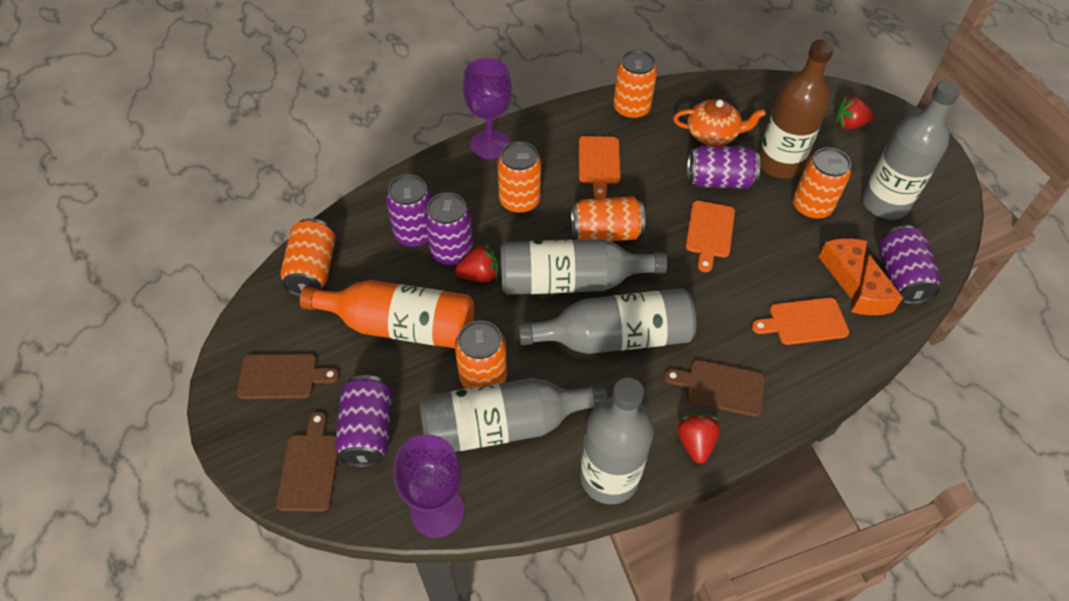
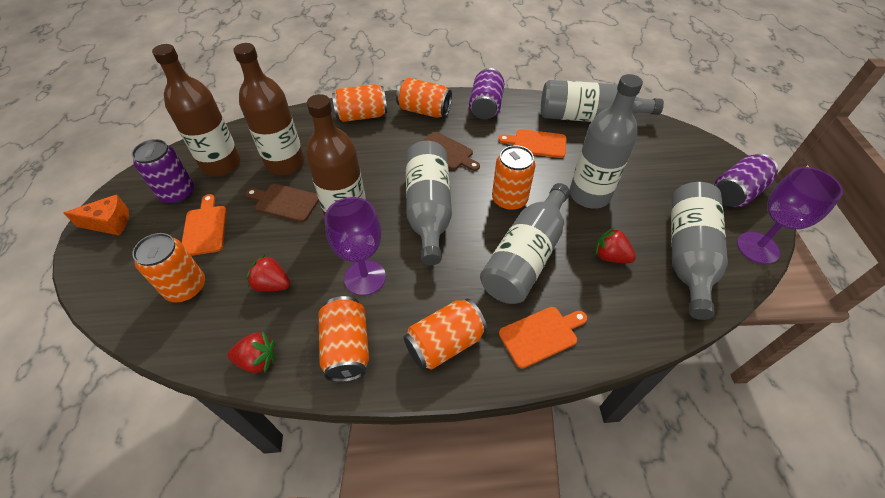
brown bottle: 1 -> 3
brown cutting board: 3 -> 2
orange bottle: 1 -> 0
orange cheese: 2 -> 1
orange teapot: 1 -> 0
purple can: 5 -> 3

